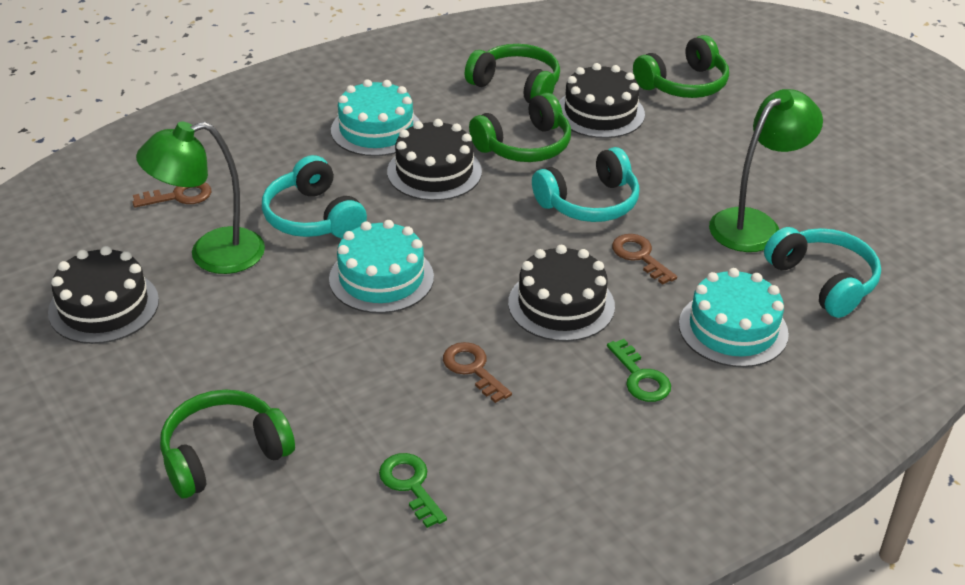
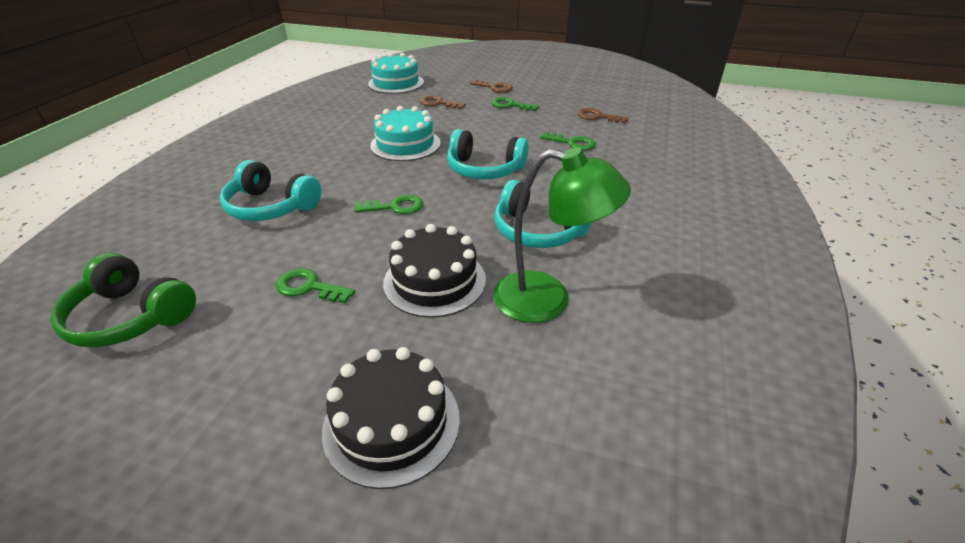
black cake: 4 -> 2
green headphones: 4 -> 1
green key: 2 -> 4
green lamp: 2 -> 1
turquoise cake: 3 -> 2

